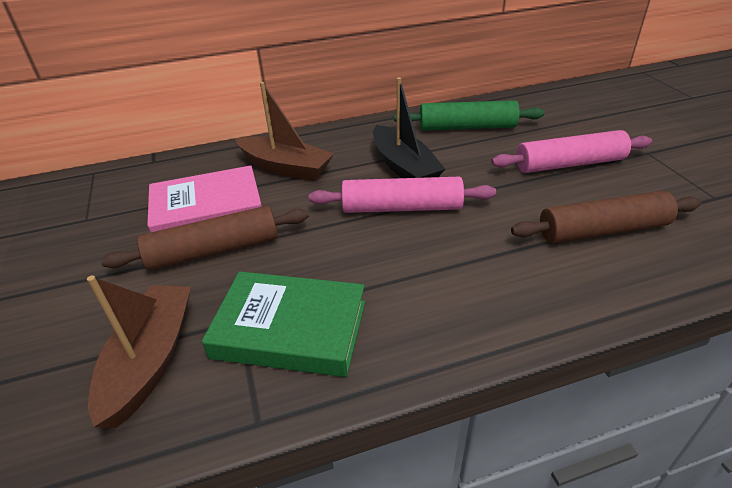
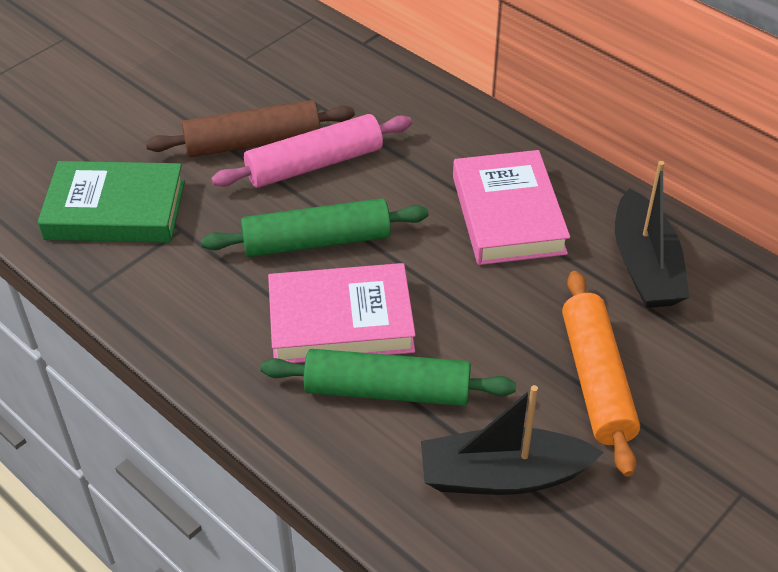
black boat: 1 -> 2
brown boat: 2 -> 0
brown rolling pin: 2 -> 1
green rolling pin: 1 -> 2
orange rolling pin: 0 -> 1
pink book: 1 -> 2
pink rolling pin: 2 -> 1

